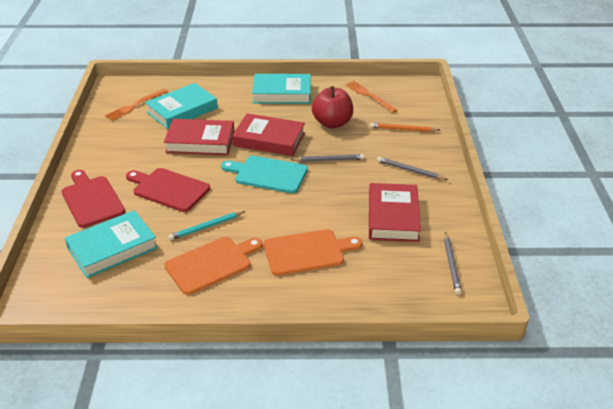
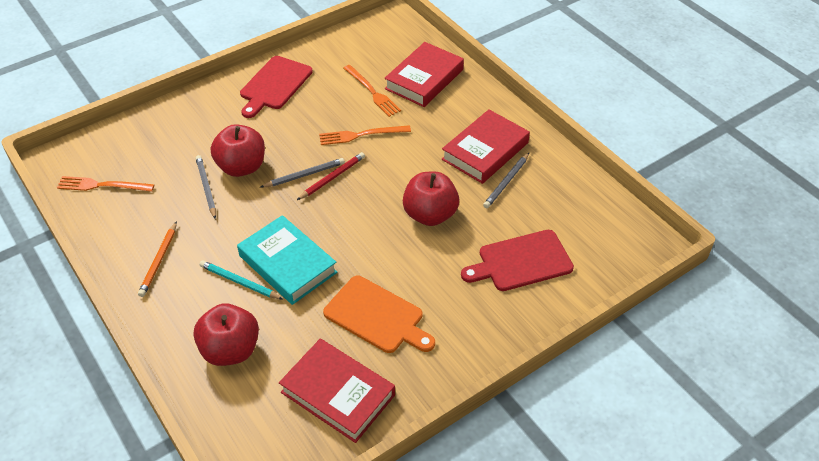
orange cutting board: 2 -> 1
orange fork: 2 -> 3
red apple: 1 -> 3
red pencil: 0 -> 1
turquoise book: 3 -> 1
turquoise cutting board: 1 -> 0

